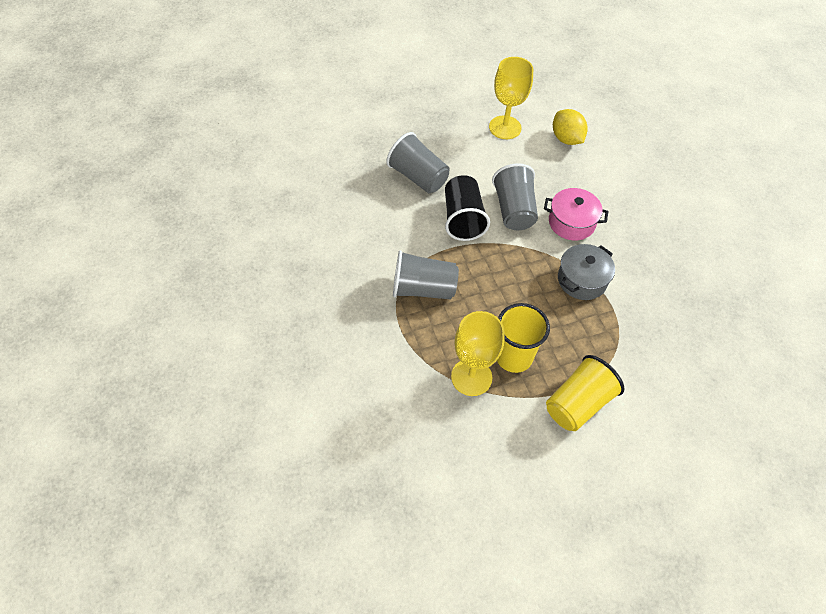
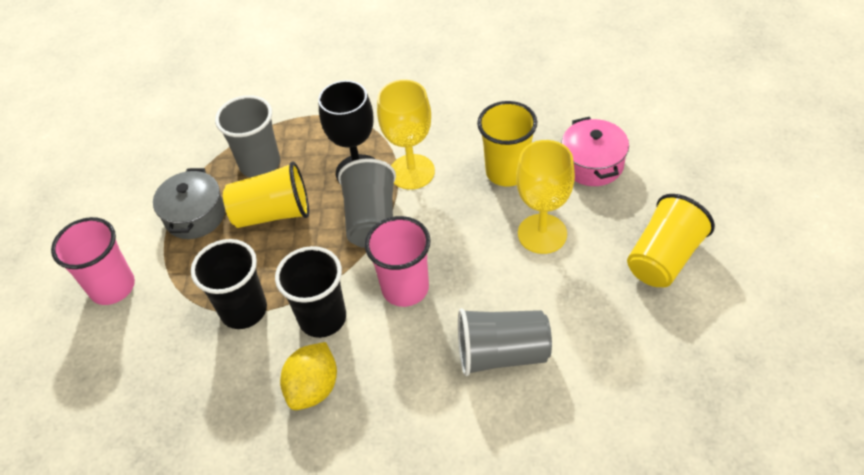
black cup: 1 -> 2
black goblet: 0 -> 1
pink cup: 0 -> 2
yellow cup: 2 -> 3

